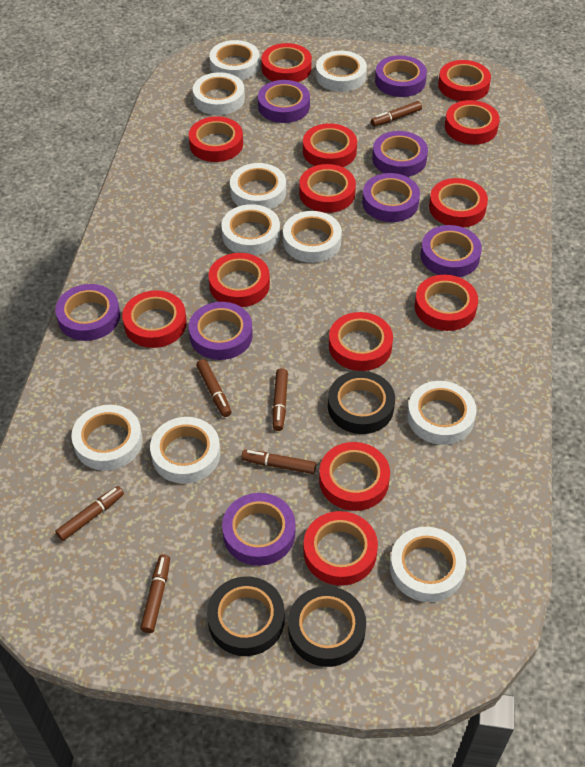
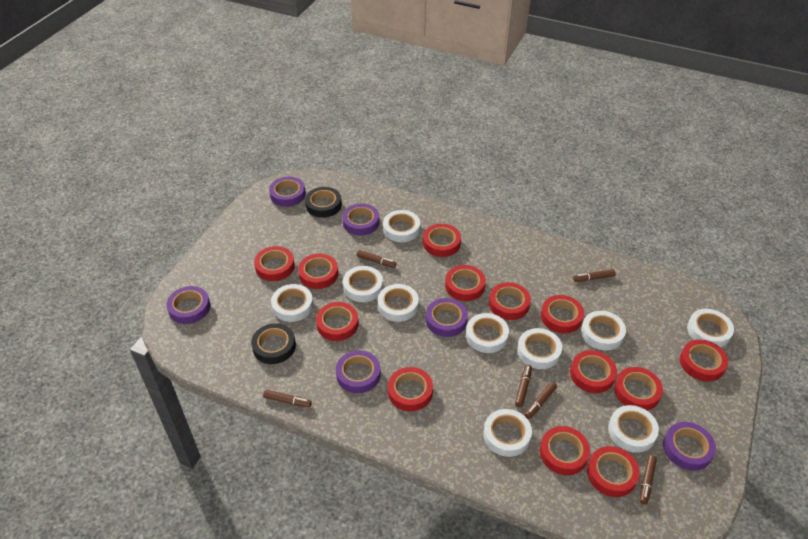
black tape: 3 -> 2
purple tape: 8 -> 6

